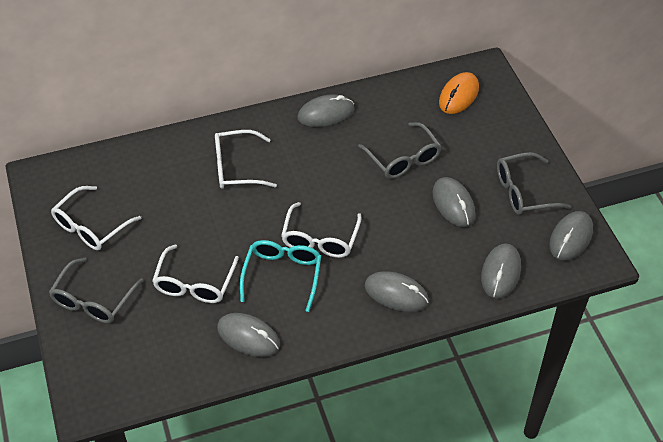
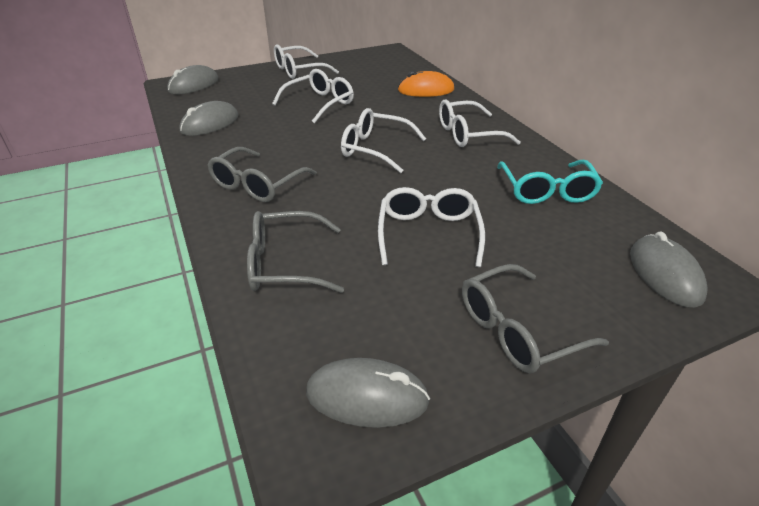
grey mouse: 6 -> 4
white glasses: 4 -> 5

